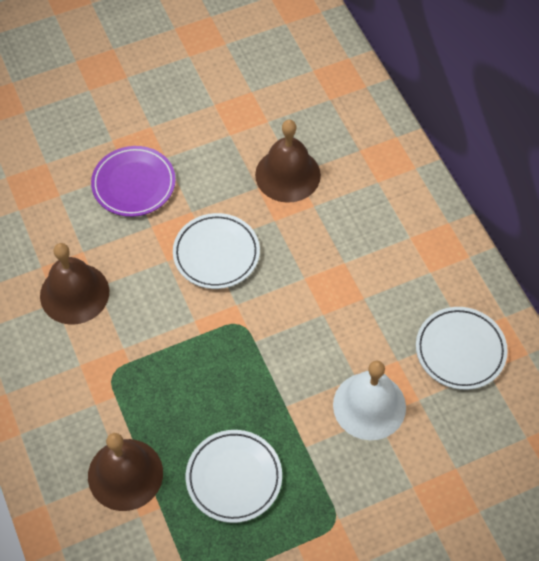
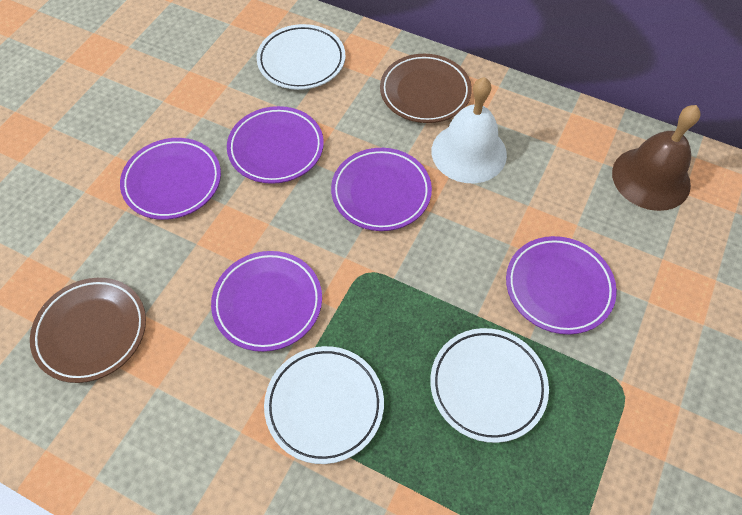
brown bell: 3 -> 1
brown plate: 0 -> 2
purple plate: 1 -> 5

